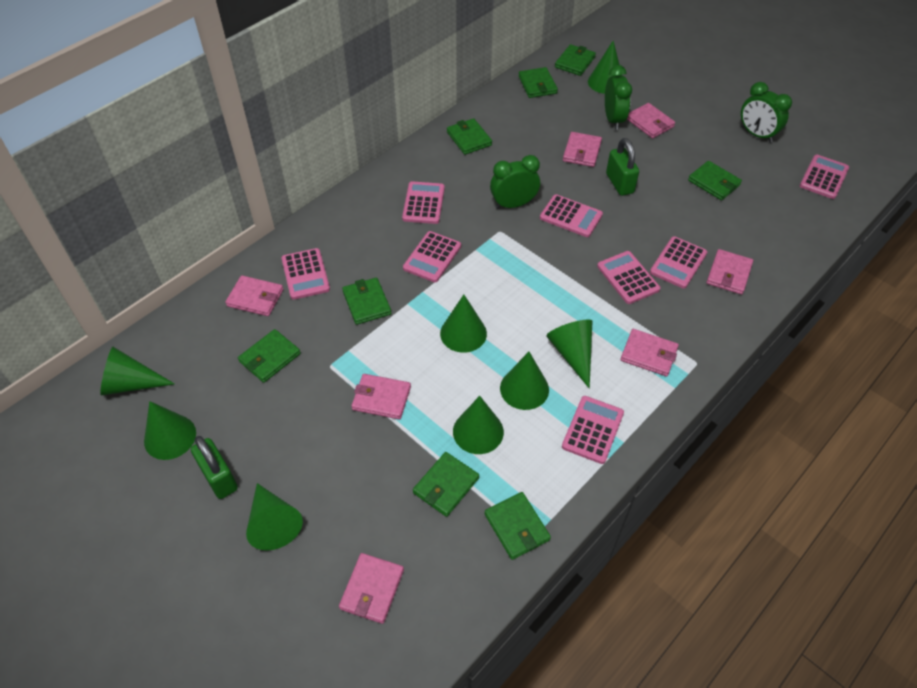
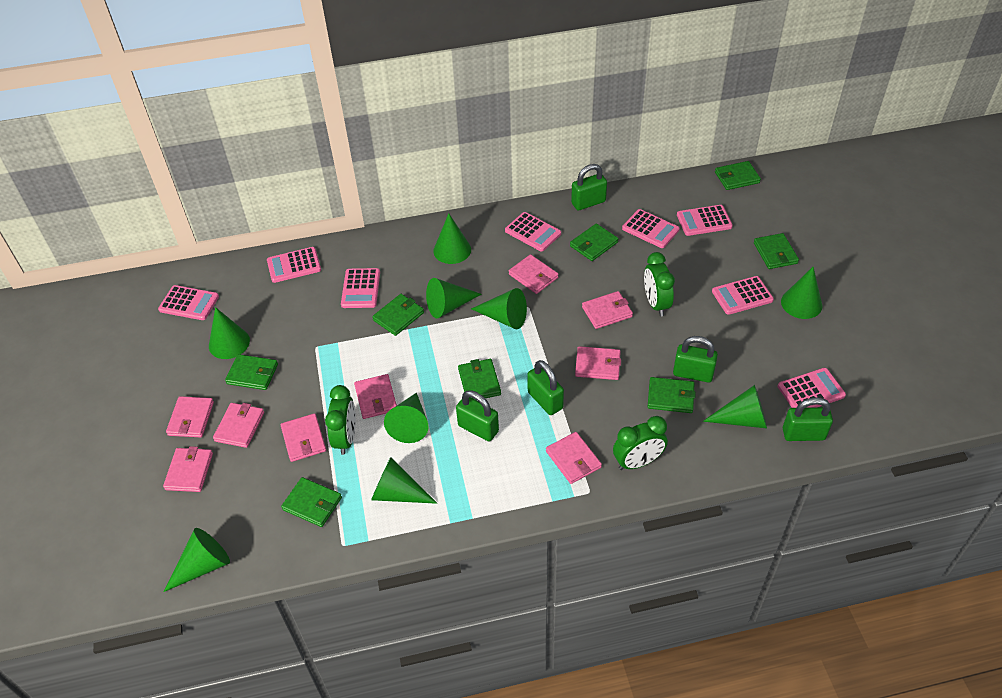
green cone: 8 -> 9
green padlock: 2 -> 5
pink wallet: 7 -> 9

